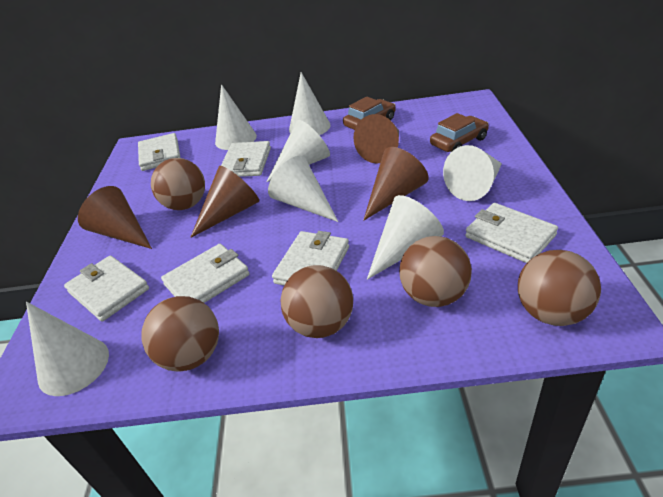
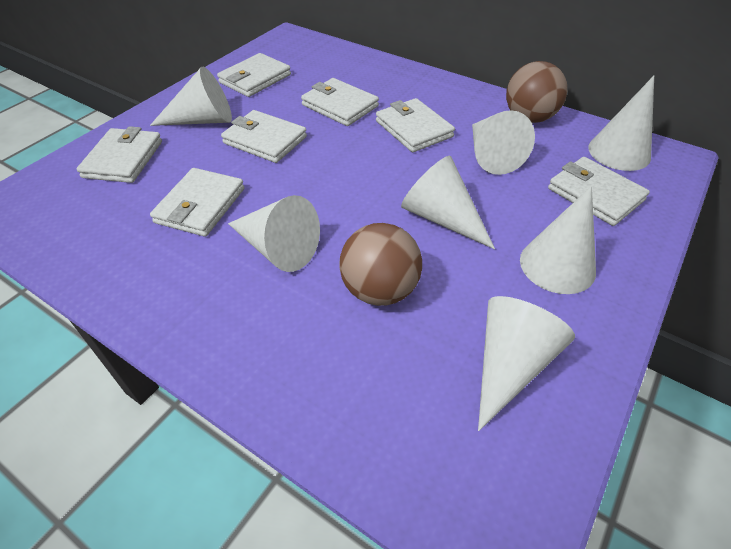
brown ball: 5 -> 2
brown car: 2 -> 0
brown cone: 4 -> 0
white wallet: 6 -> 7

